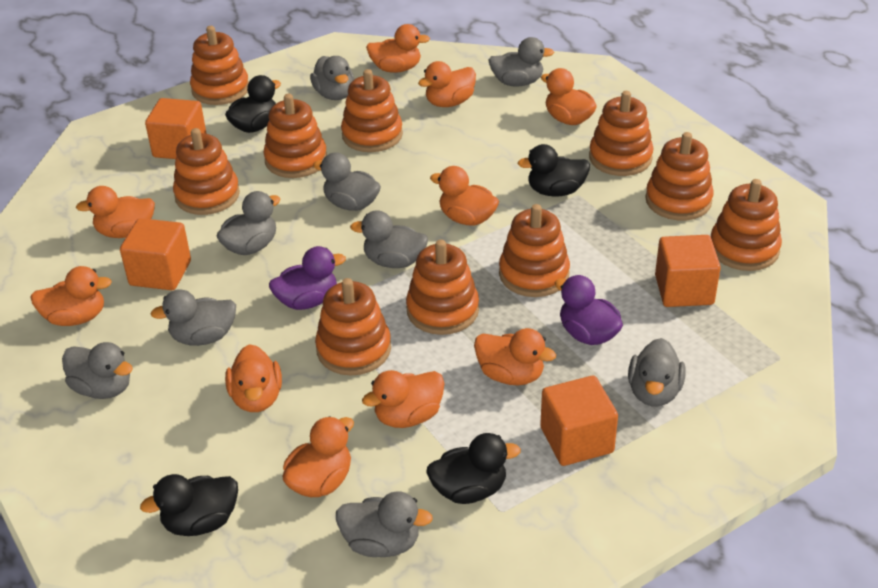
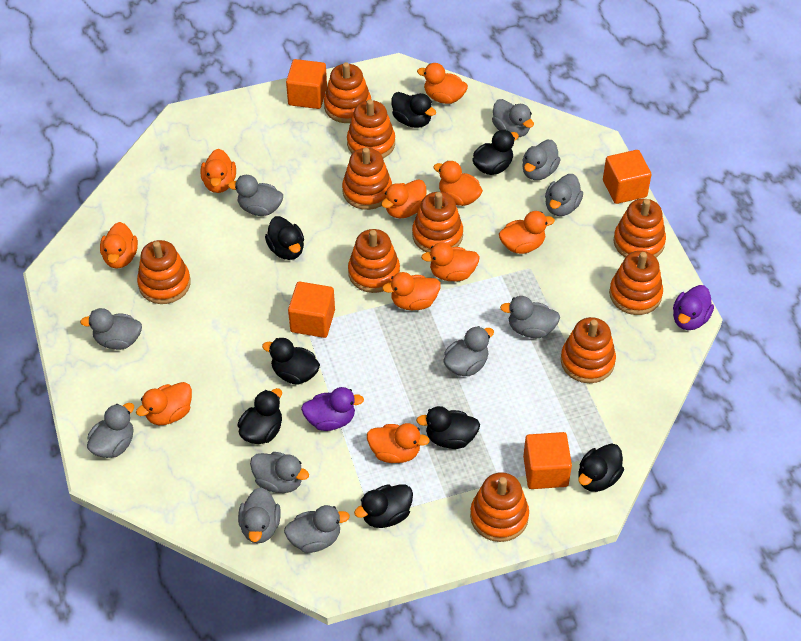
black duck: 4 -> 8
grey duck: 9 -> 11

